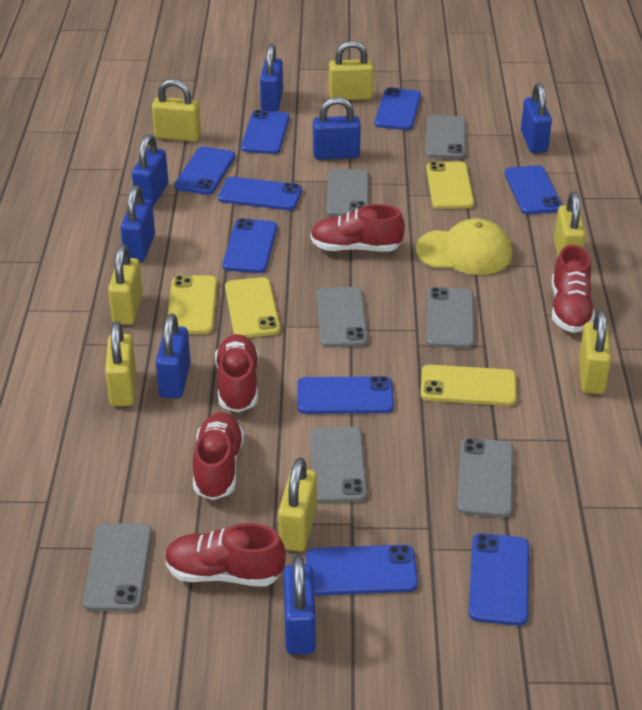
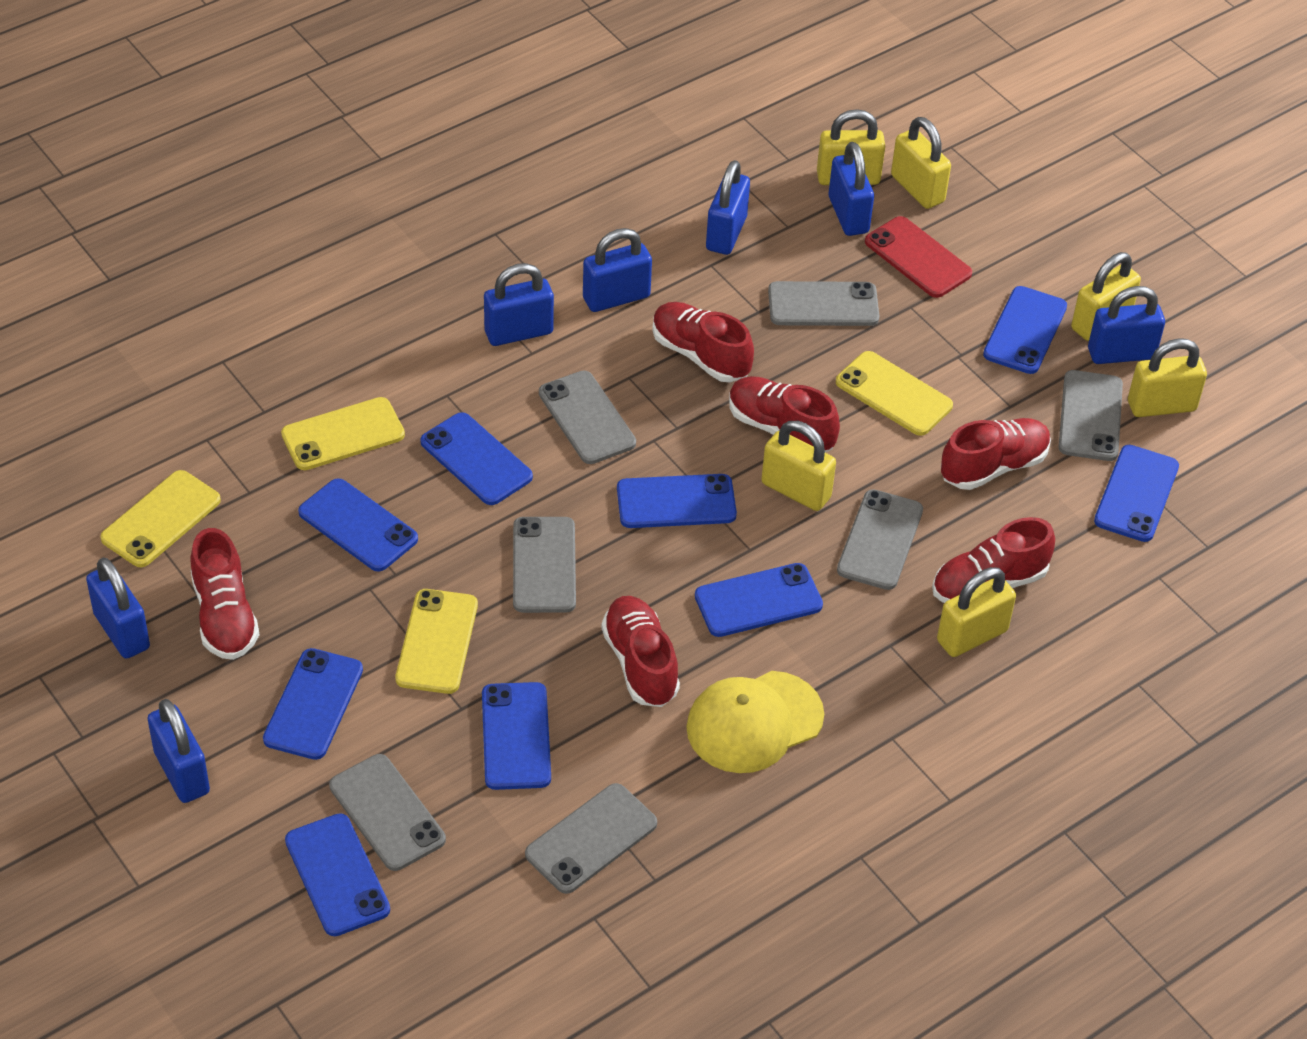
red phone: 0 -> 1
red shoe: 5 -> 6
yellow padlock: 7 -> 6

